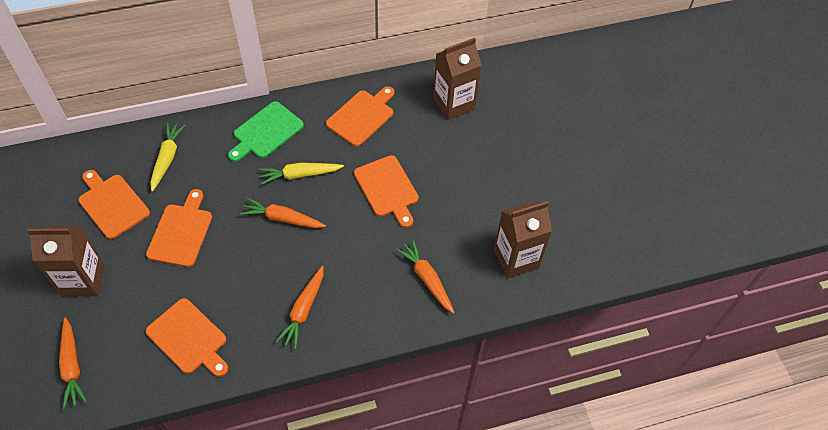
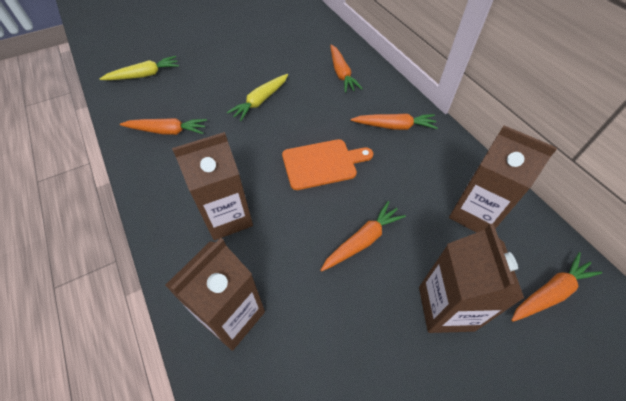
brown carton: 3 -> 4
green cutting board: 1 -> 0
orange carrot: 4 -> 5
orange cutting board: 5 -> 1

